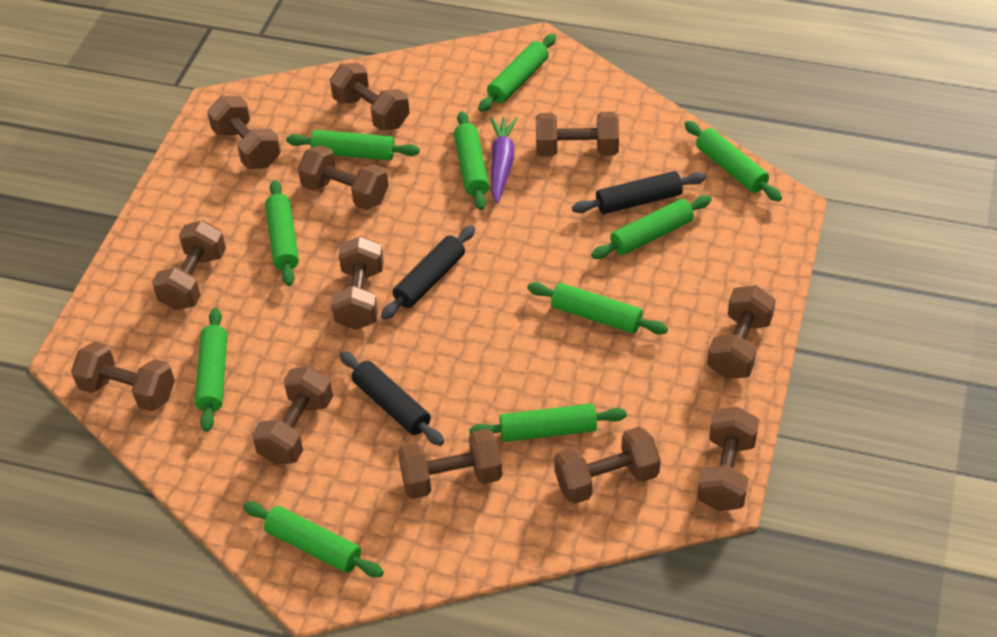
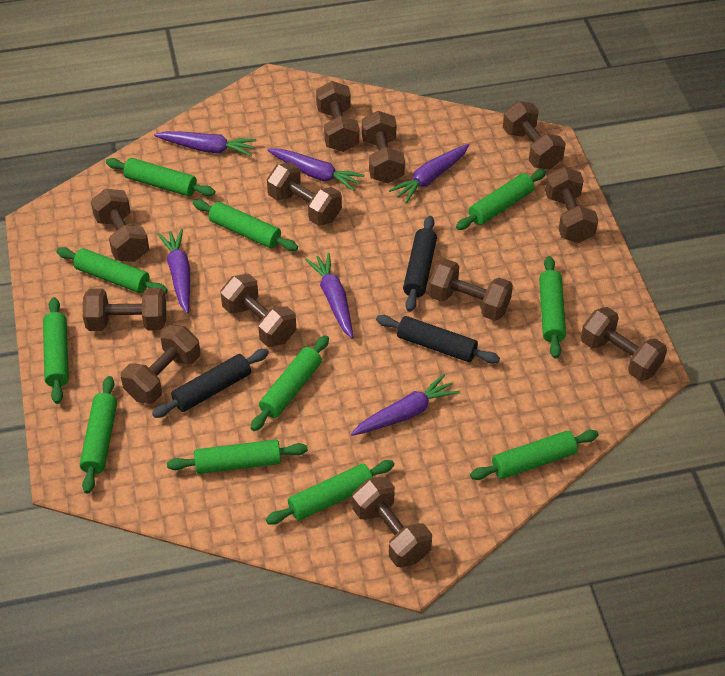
green rolling pin: 10 -> 11
purple carrot: 1 -> 6

